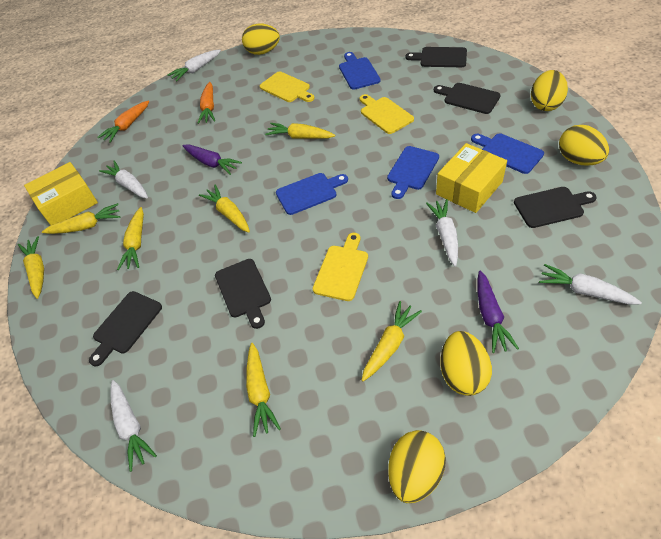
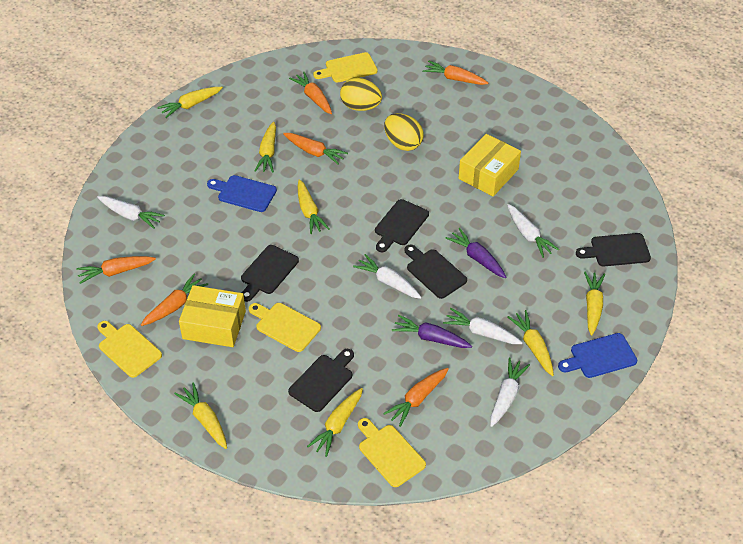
blue cutting board: 4 -> 2
orange carrot: 2 -> 6
yellow cutting board: 3 -> 4
yellow egg: 5 -> 2

